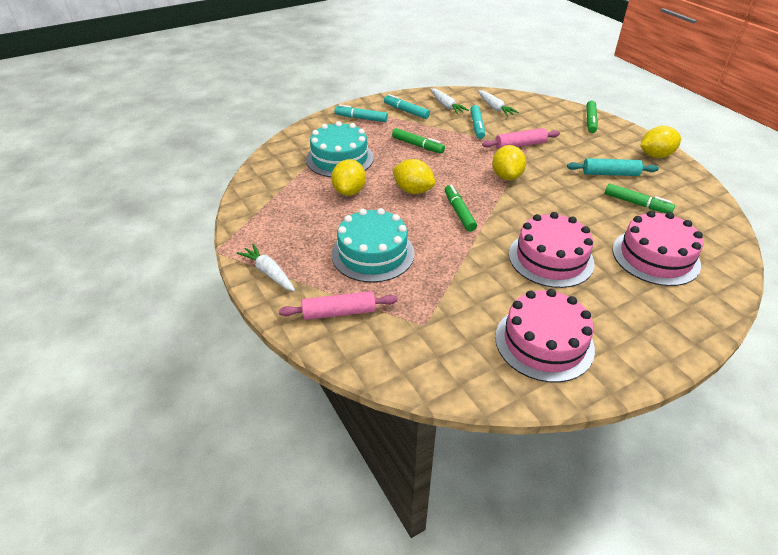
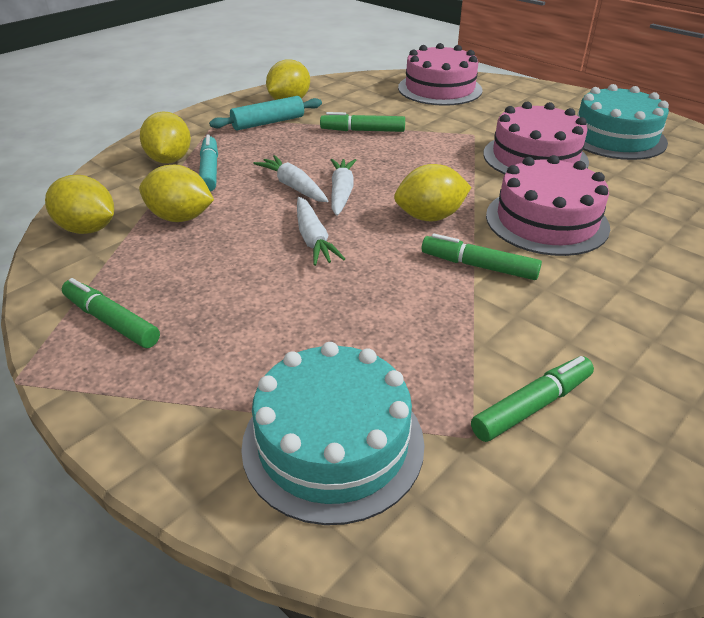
pink rolling pin: 2 -> 0
turquoise marker: 3 -> 1
yellow lemon: 4 -> 5

